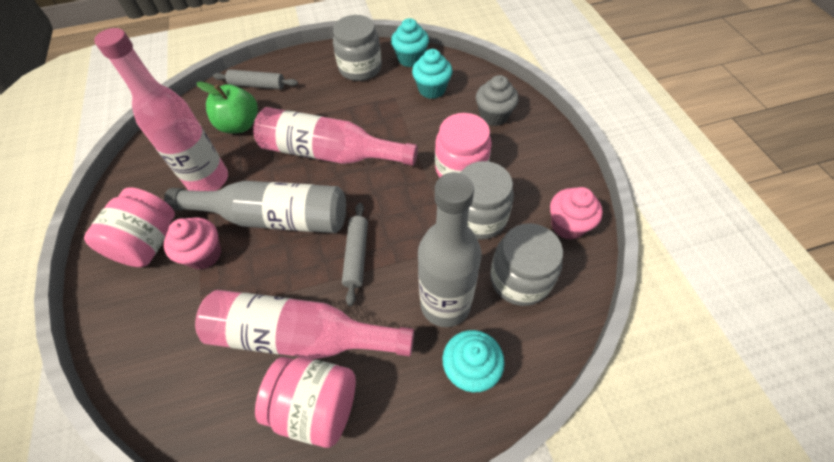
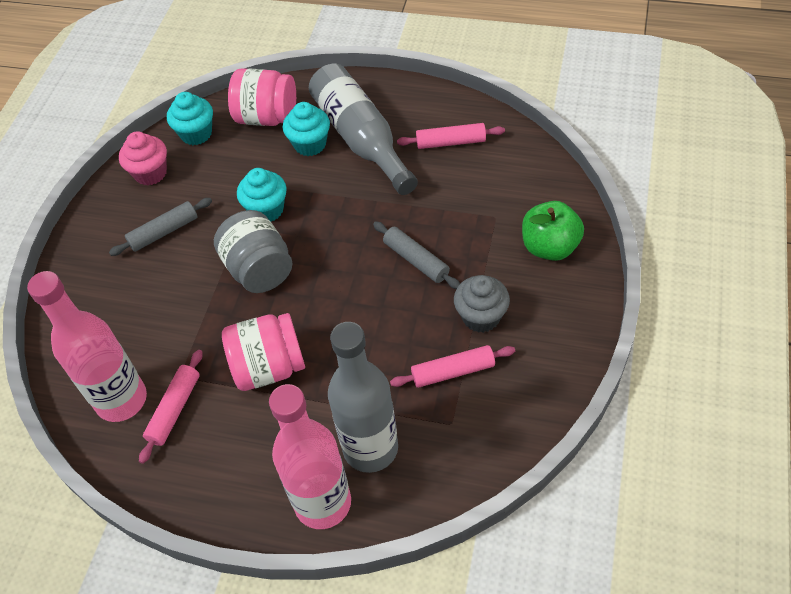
grey jar: 3 -> 1
pink bottle: 3 -> 2
pink cupcake: 2 -> 1
pink jar: 3 -> 2
pink rolling pin: 0 -> 3

